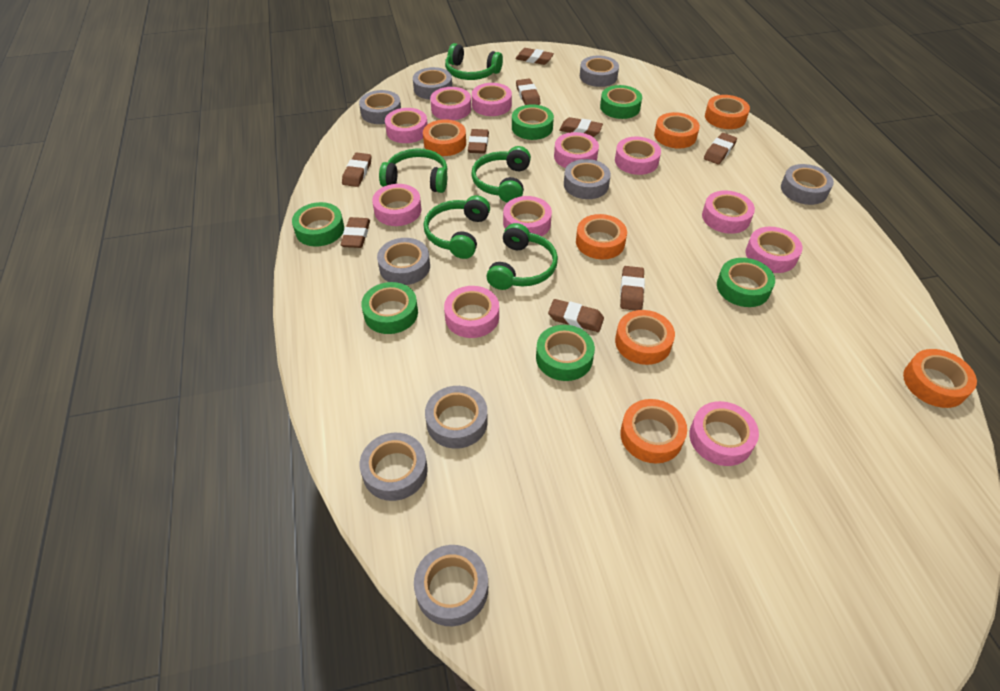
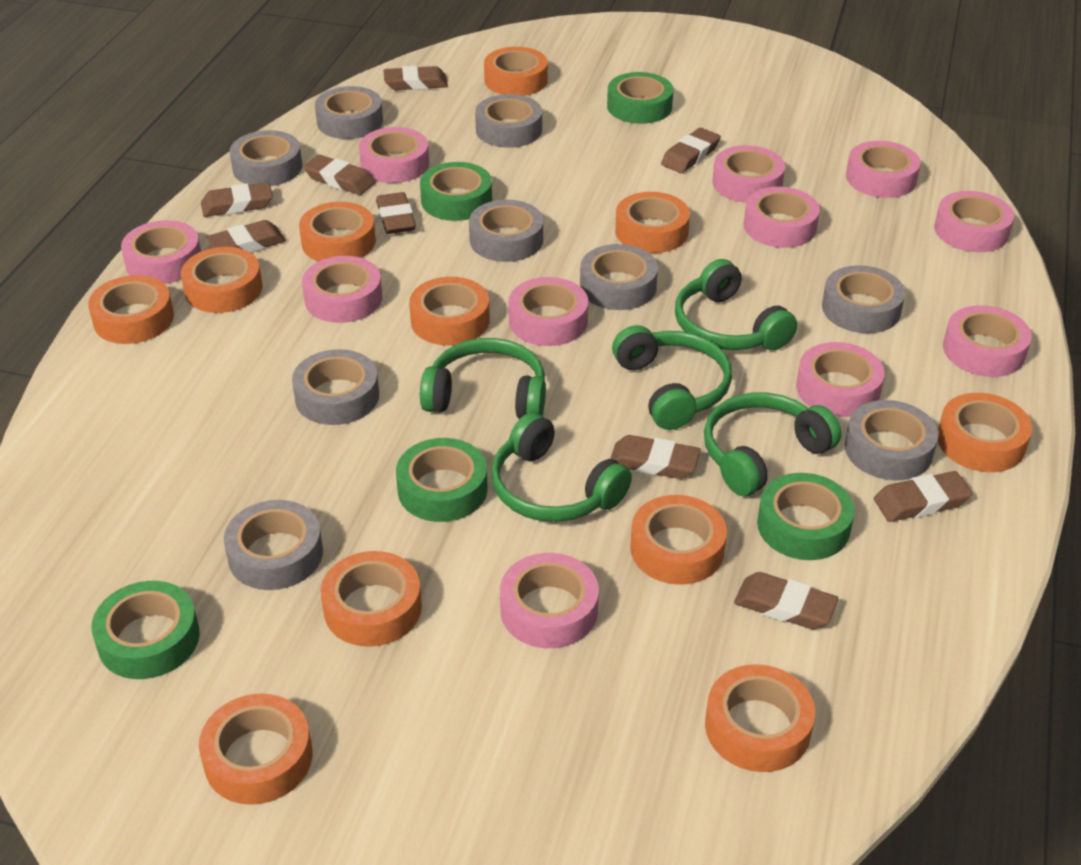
green tape: 6 -> 5
orange tape: 7 -> 11

